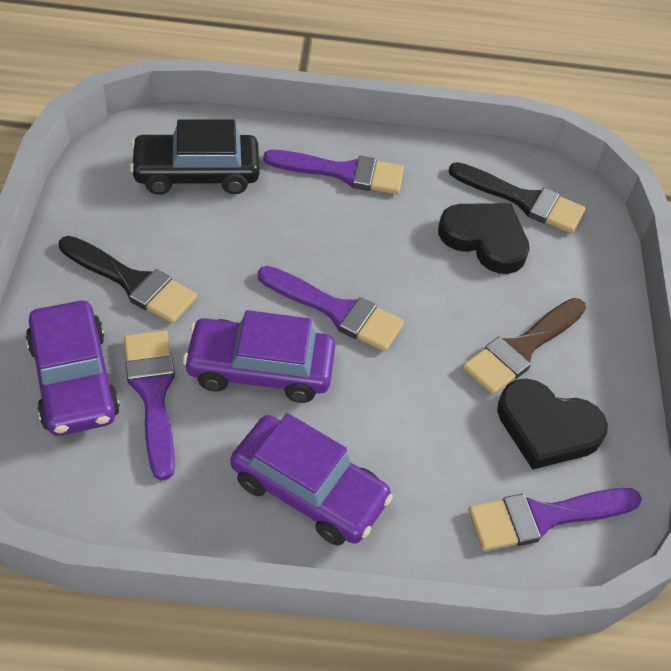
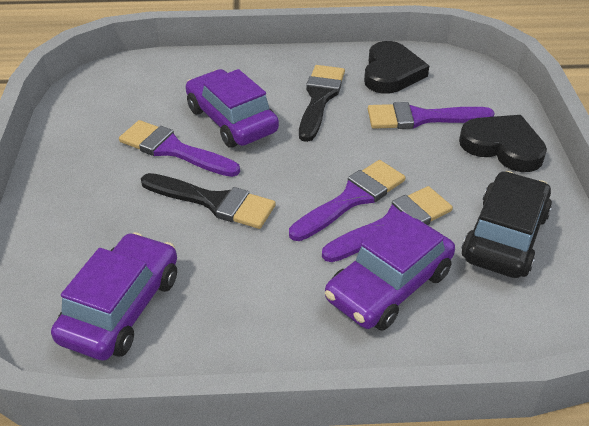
brown brush: 1 -> 0

